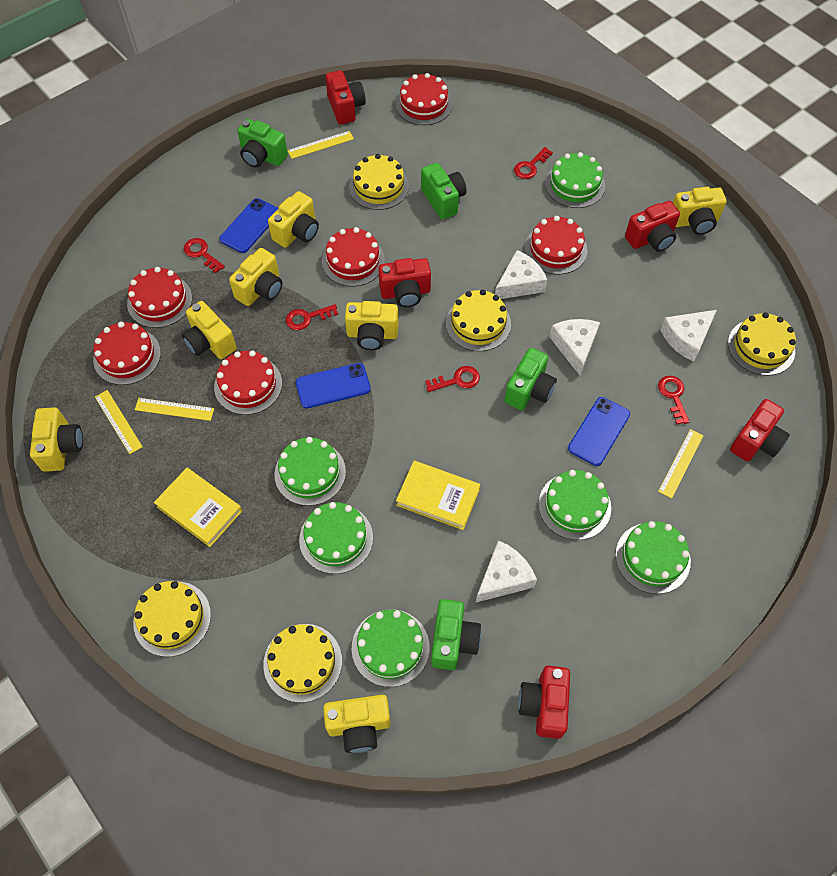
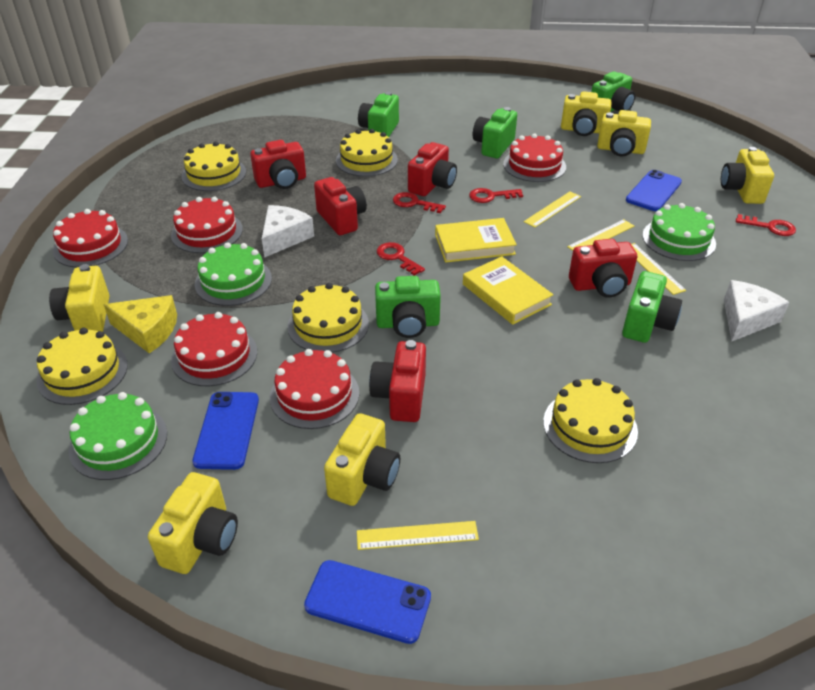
green cake: 6 -> 3
green camera: 4 -> 5
red cake: 6 -> 5
red key: 5 -> 4
white cheese: 4 -> 2
yellow camera: 7 -> 6
yellow cheese: 0 -> 1

